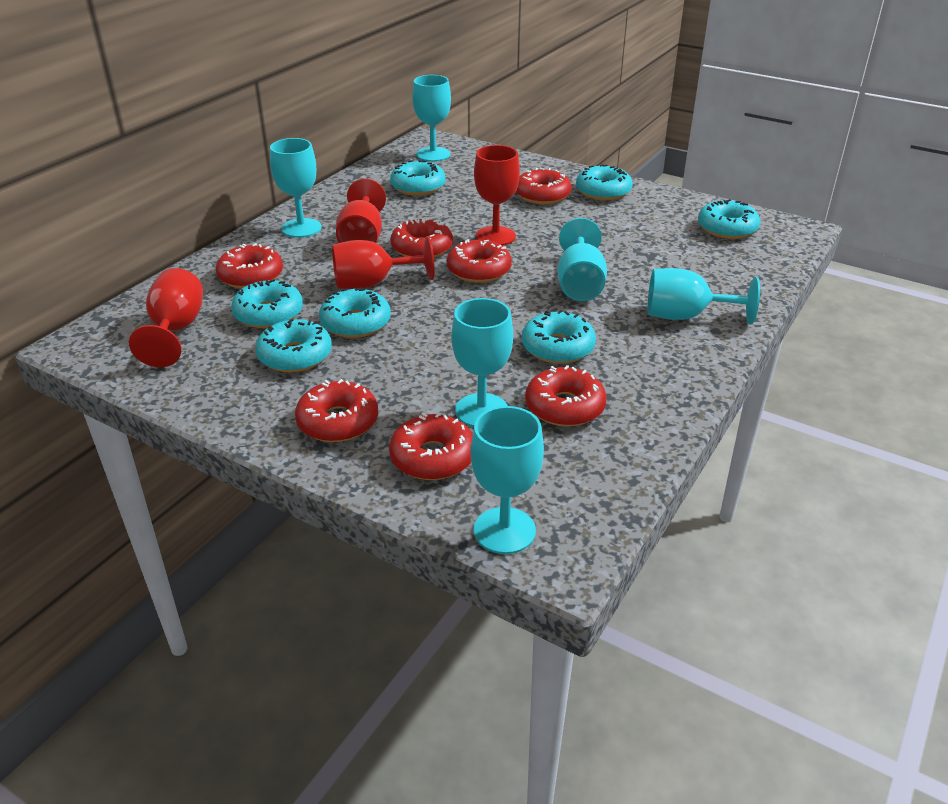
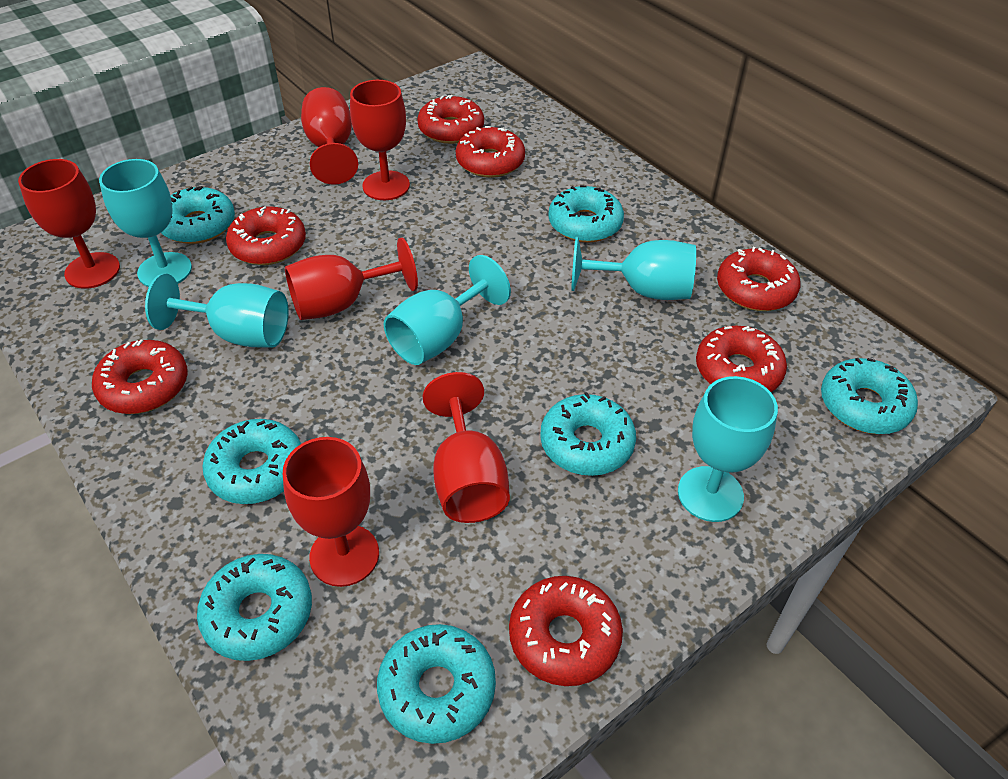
red goblet: 4 -> 6
turquoise goblet: 6 -> 5

